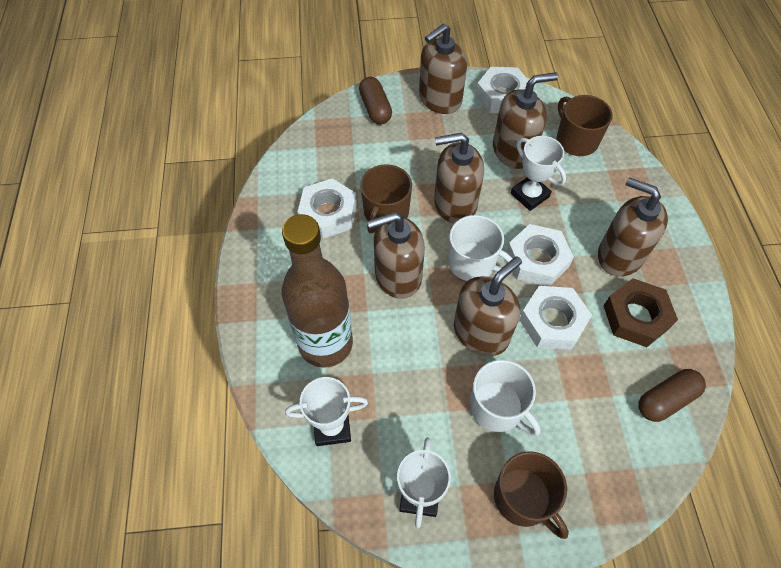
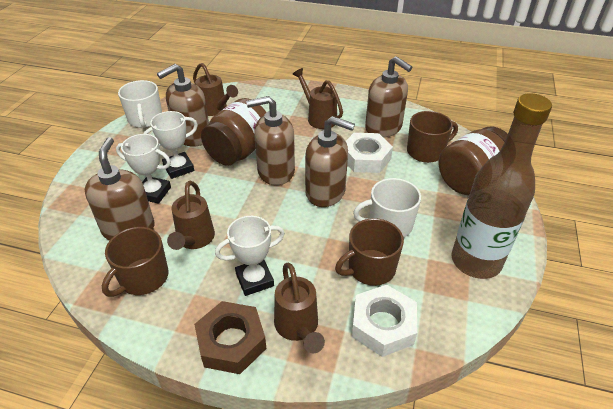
brown capsule: 2 -> 0
brown jar: 0 -> 2
brown soap dispenser: 6 -> 5
brown watering can: 0 -> 4
white nut: 4 -> 2

